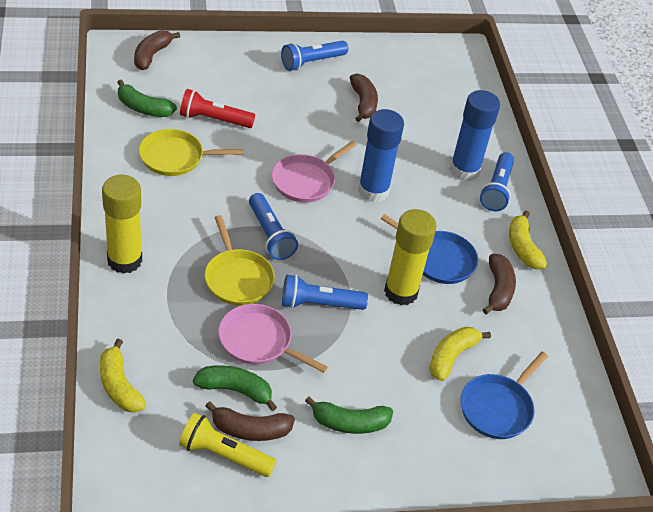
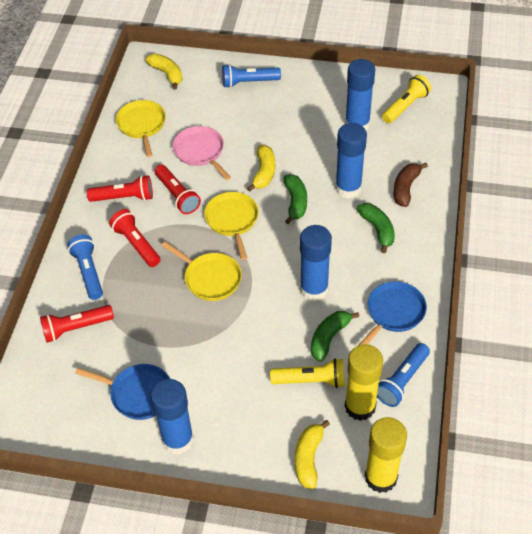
blue flashlight: 4 -> 3
blue glue stick: 2 -> 4
brown banana: 4 -> 1
pink pan: 2 -> 1
red flashlight: 1 -> 4
yellow flashlight: 1 -> 2
yellow pan: 2 -> 3

